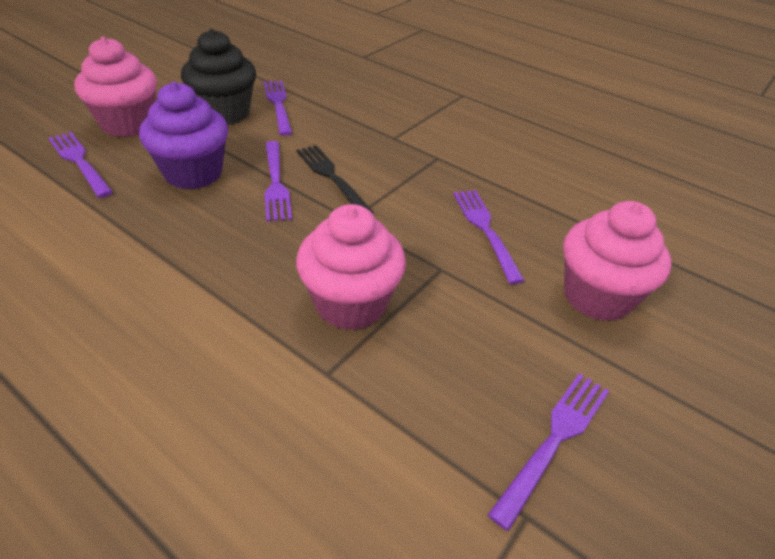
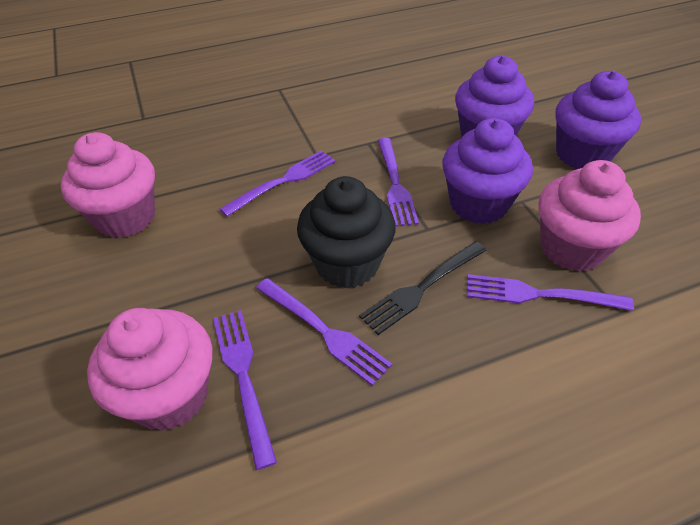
purple cupcake: 1 -> 3

